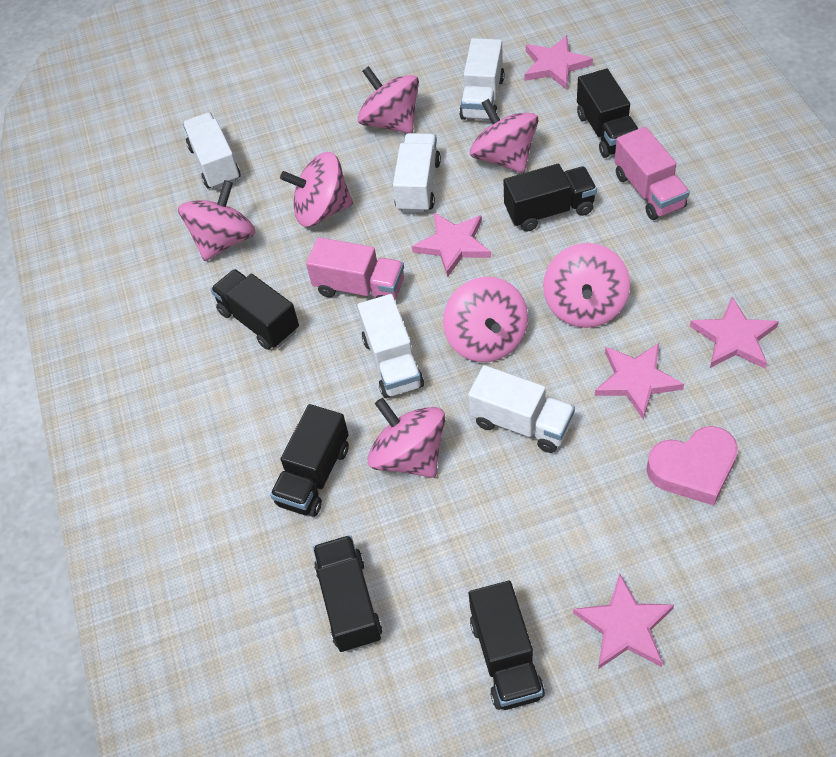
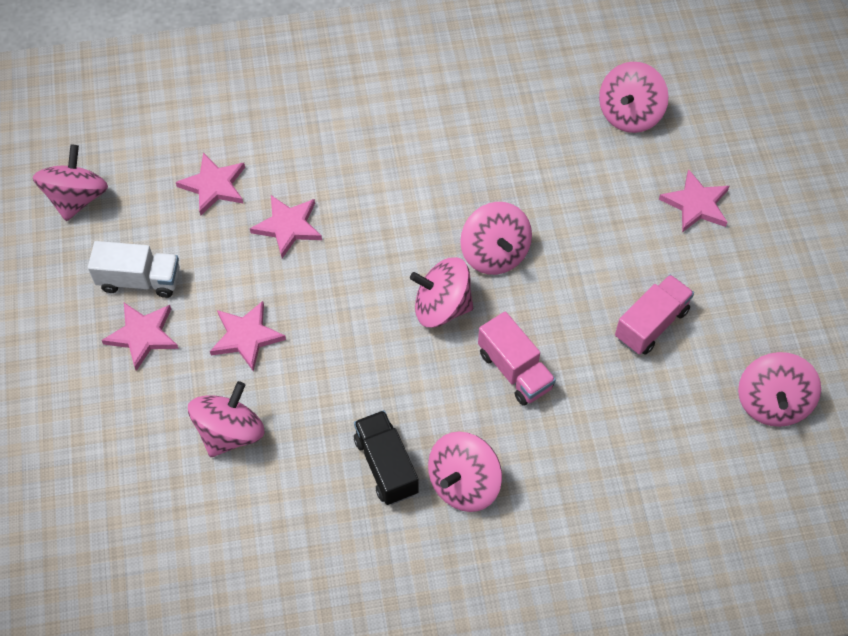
black truck: 6 -> 1
pink heart: 1 -> 0
white truck: 5 -> 1

